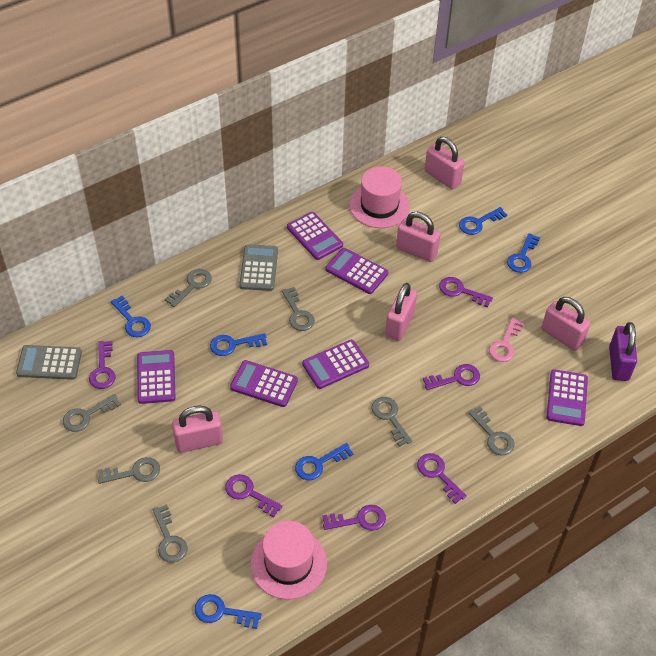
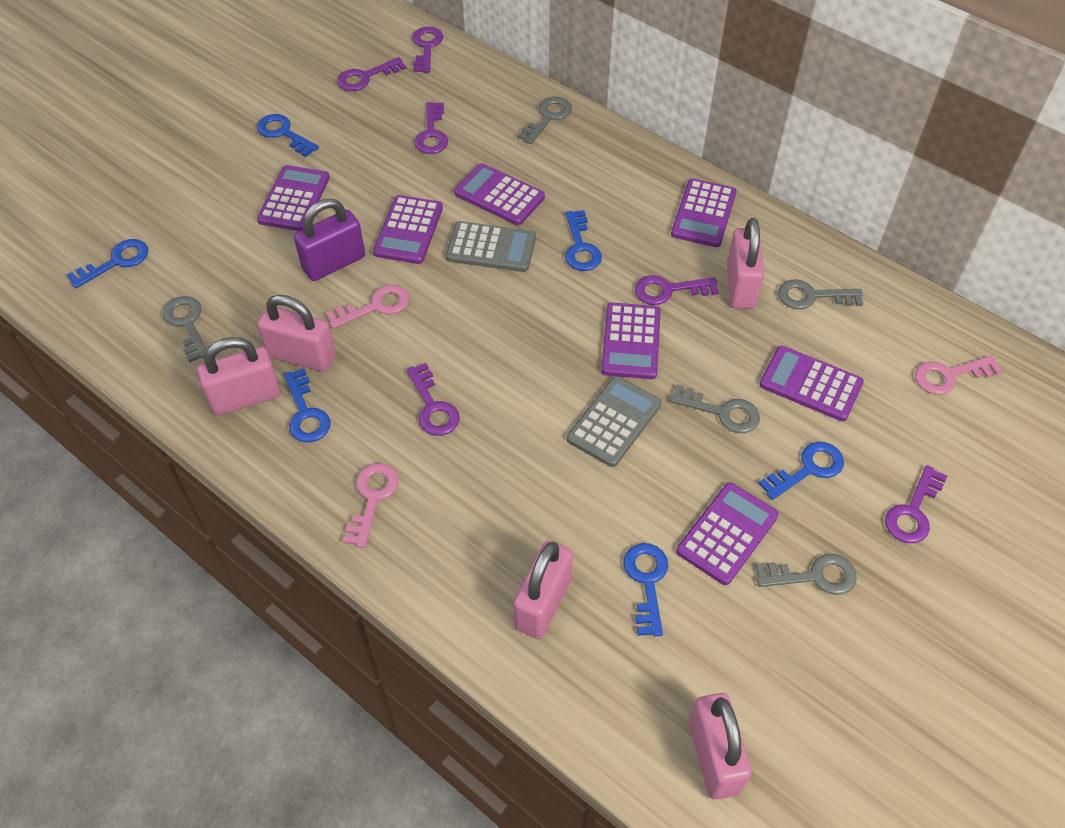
grey key: 7 -> 5
pink hat: 2 -> 0
pink key: 1 -> 3
purple calculator: 6 -> 7

